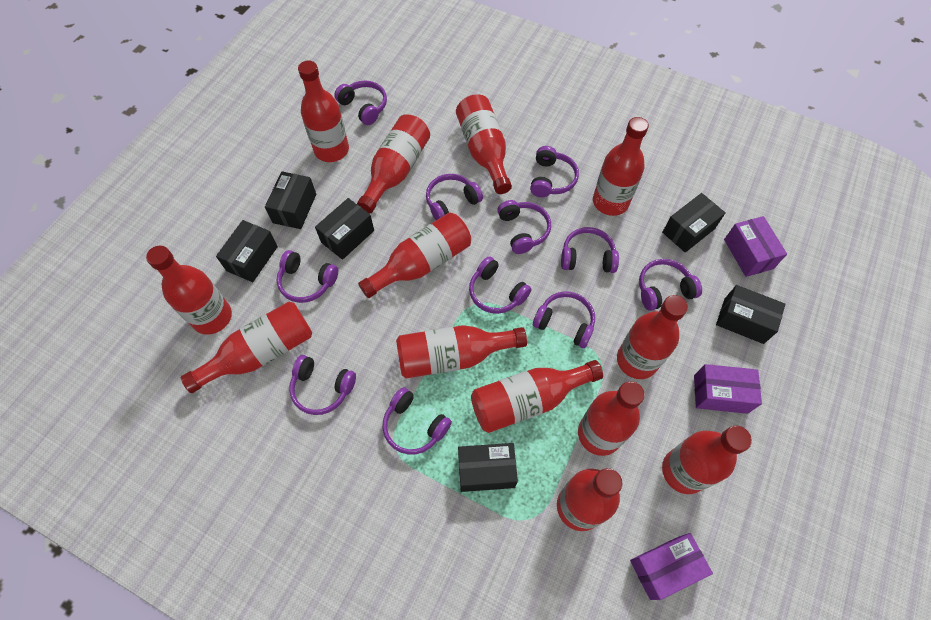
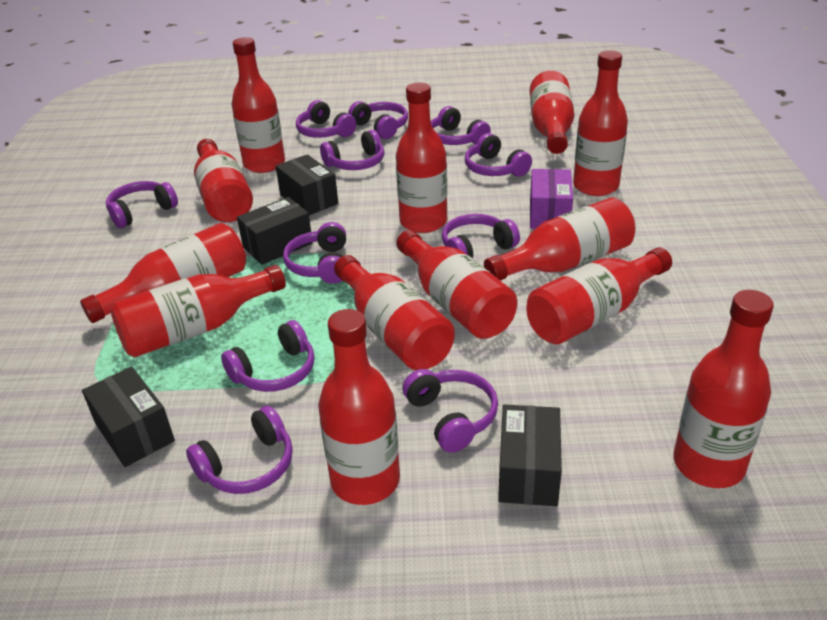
black box: 6 -> 4
purple box: 3 -> 1

